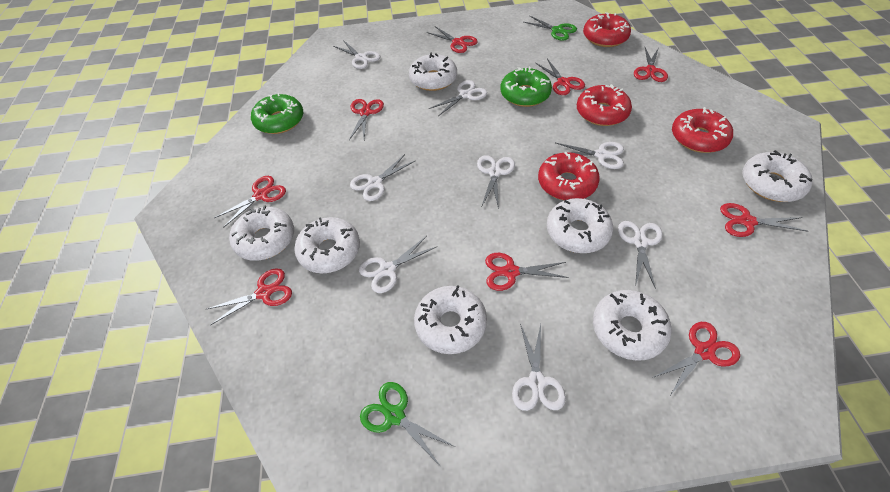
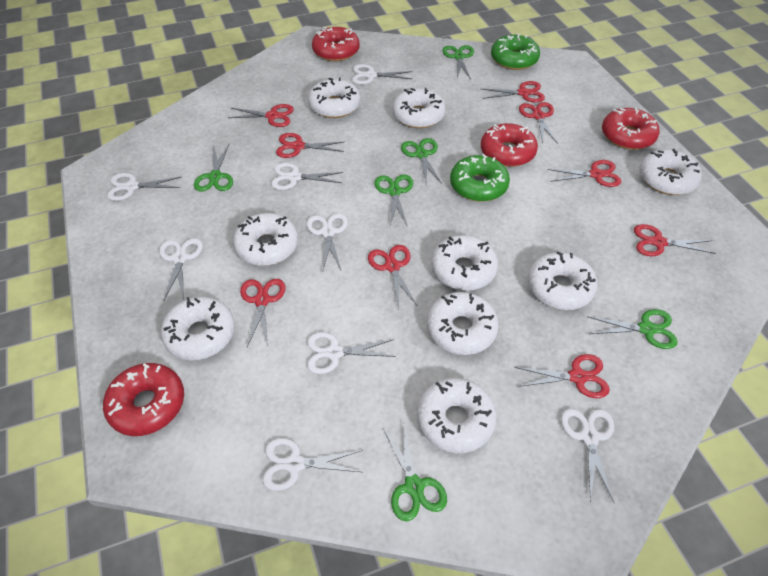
green scissors: 2 -> 6
white donut: 7 -> 9

